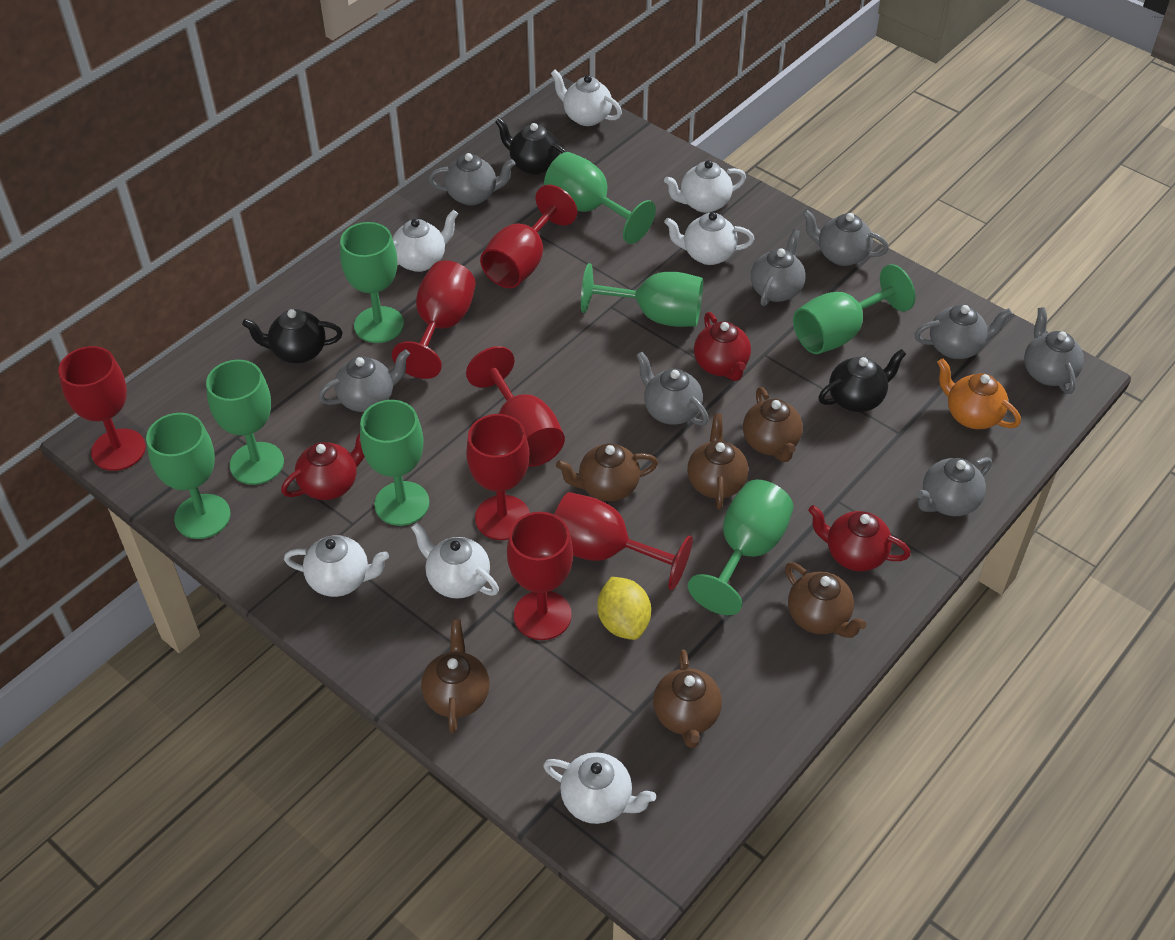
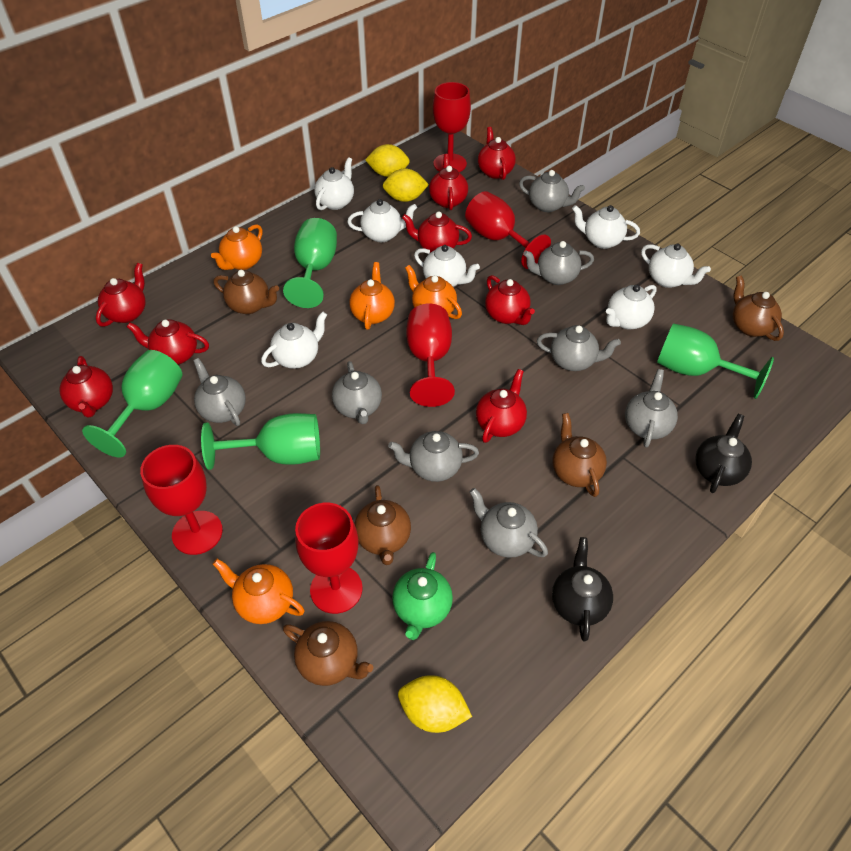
black teapot: 3 -> 2
brown teapot: 6 -> 5
green goblet: 8 -> 4
green teapot: 0 -> 1
orange teapot: 1 -> 4
red goblet: 7 -> 5
red teapot: 3 -> 8
yellow lemon: 1 -> 3

